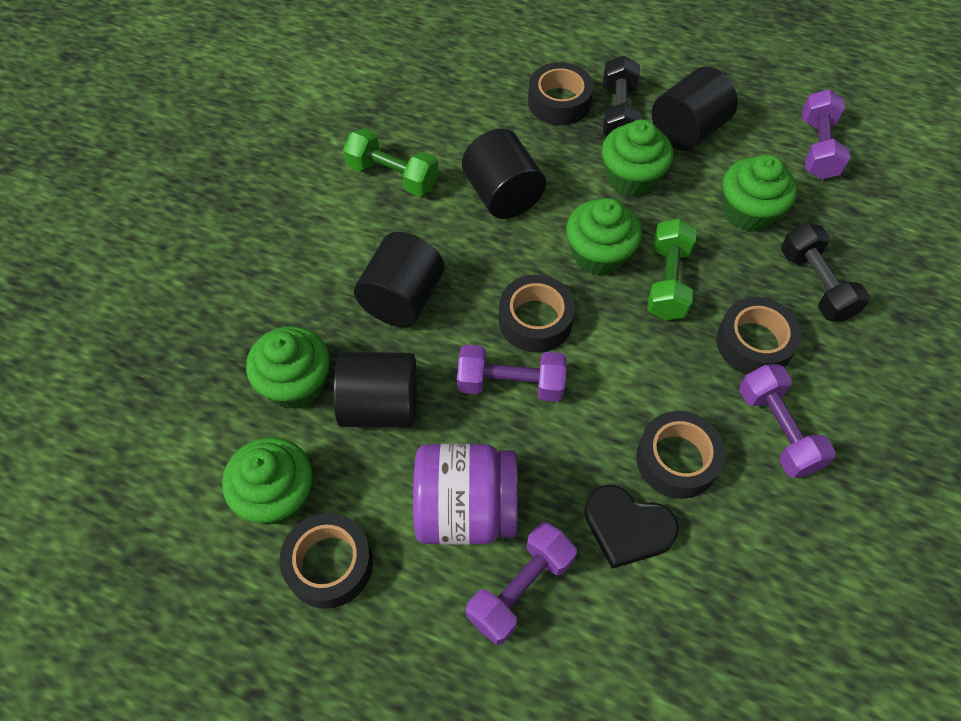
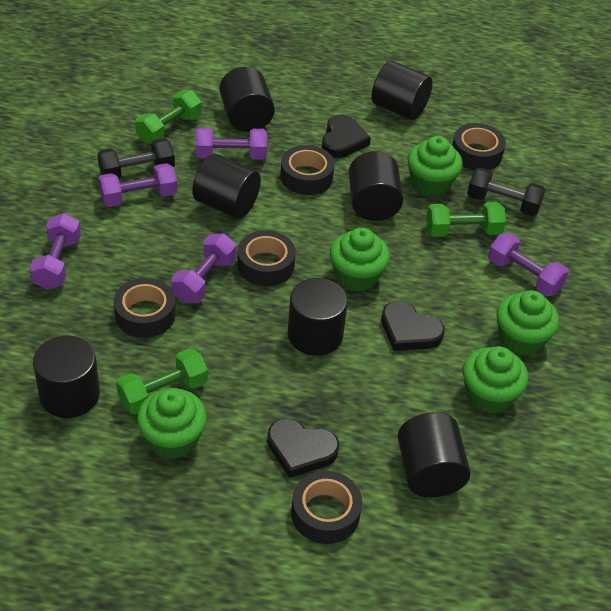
black cylinder: 4 -> 7
black heart: 1 -> 3
green dumbbell: 2 -> 3
purple dumbbell: 4 -> 5
purple jar: 1 -> 0

